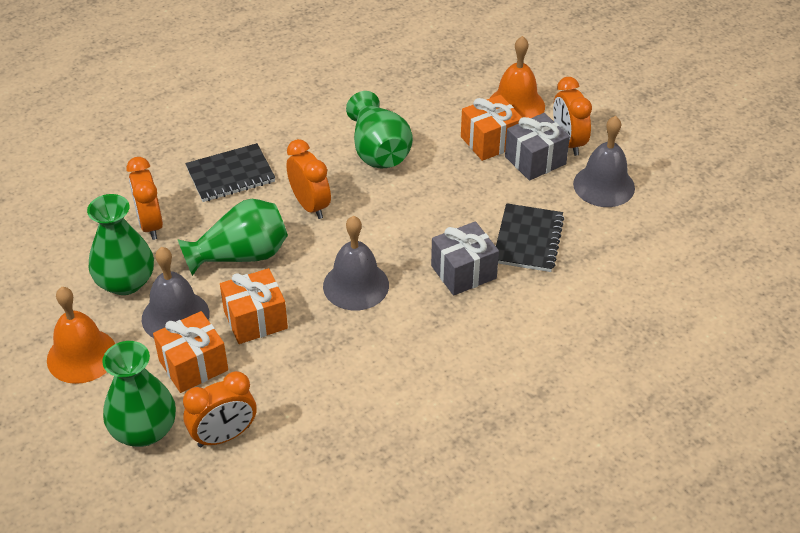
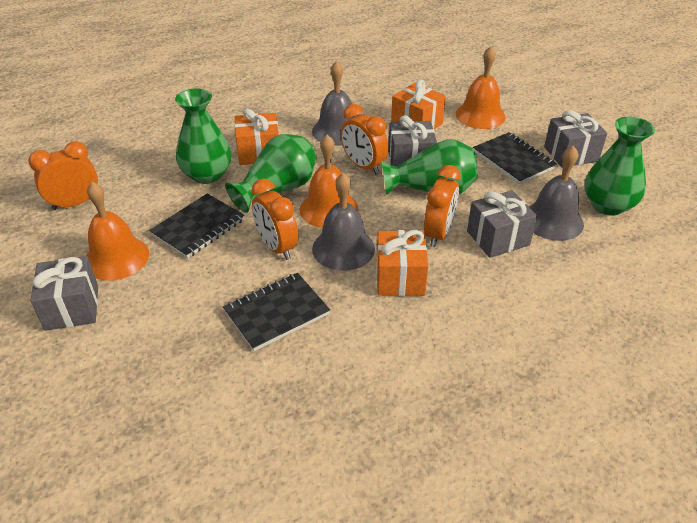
black notebook: 2 -> 3
grey gift: 2 -> 4
orange bell: 2 -> 3

